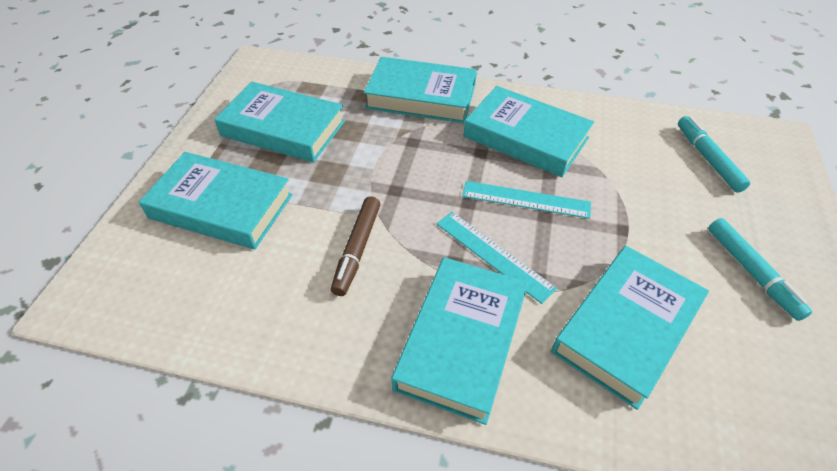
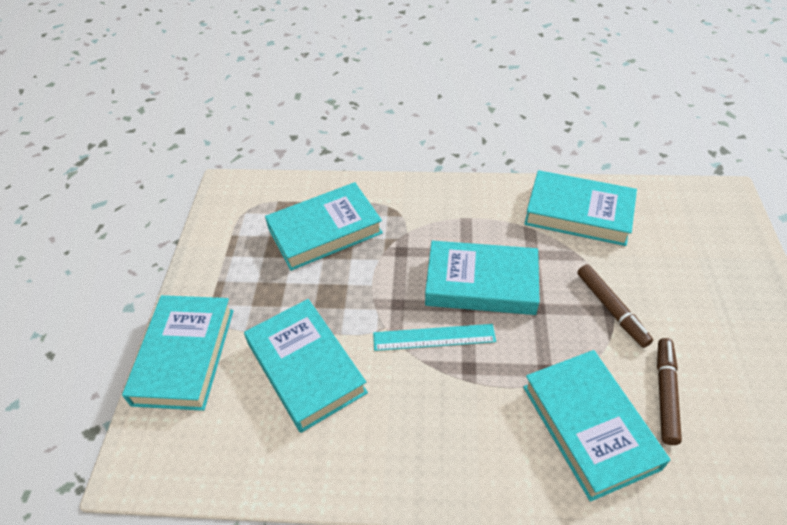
brown marker: 1 -> 2
turquoise marker: 2 -> 0
turquoise ruler: 2 -> 1

